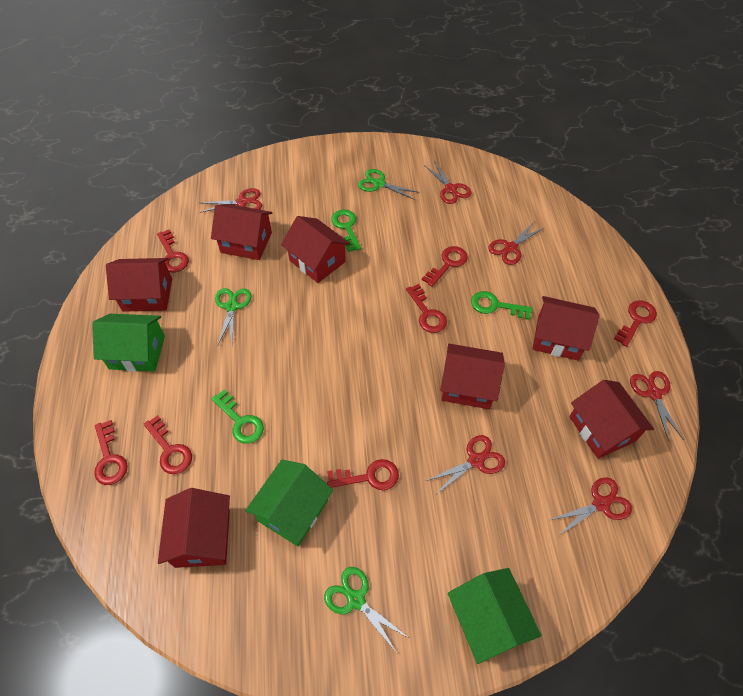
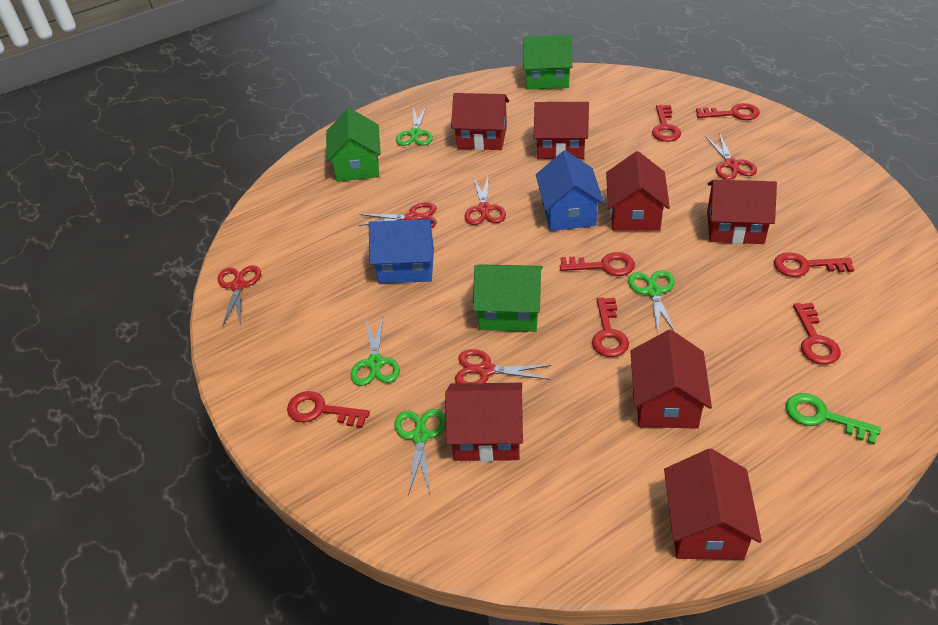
blue house: 0 -> 2
green key: 3 -> 1
green scissors: 3 -> 4
red scissors: 6 -> 5

